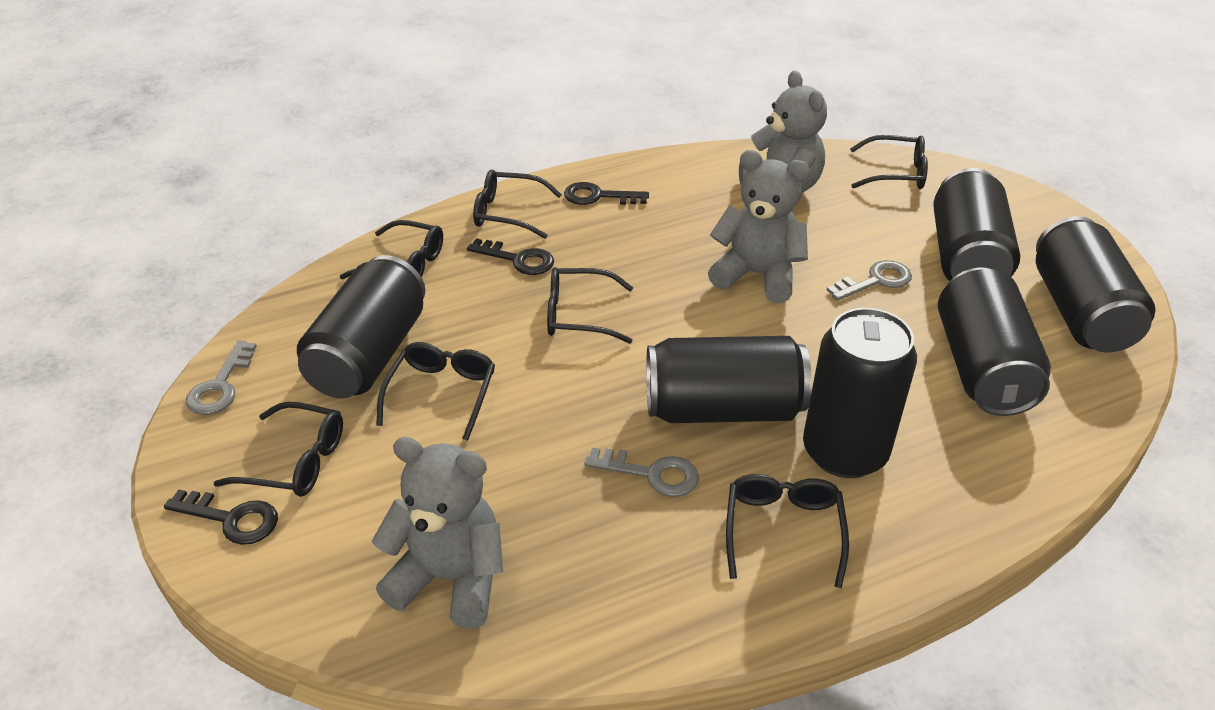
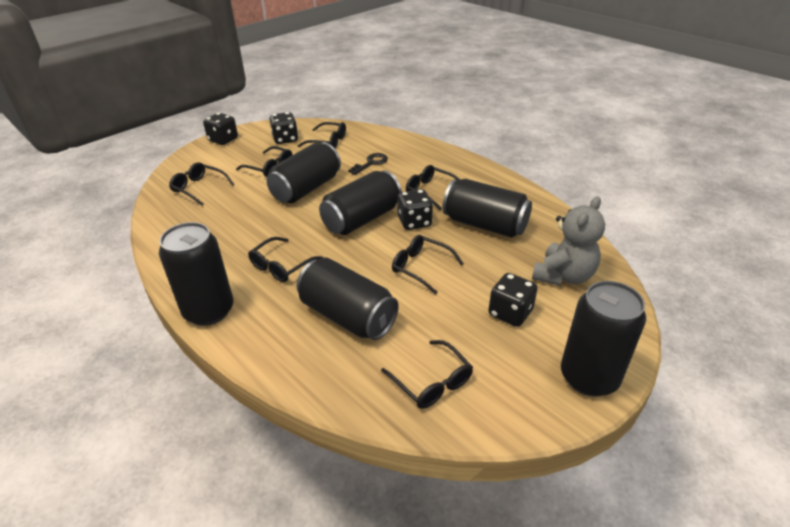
black dice: 0 -> 4
black key: 3 -> 1
grey key: 3 -> 0
grey teddy bear: 3 -> 1

